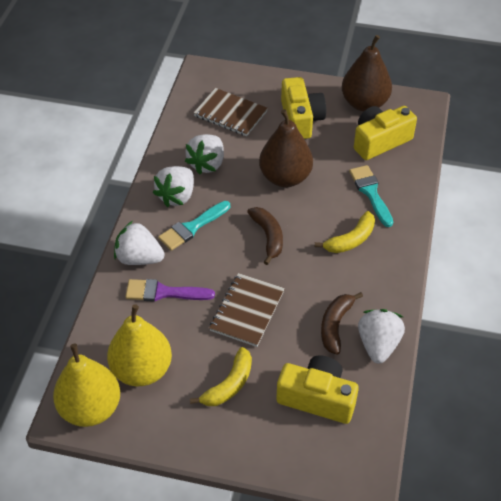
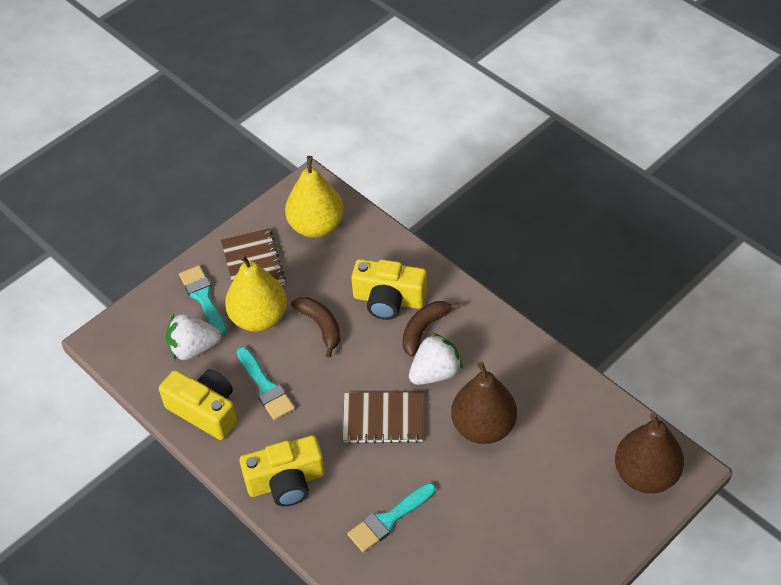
purple brush: 1 -> 0
turquoise brush: 2 -> 3
white strawberry: 4 -> 2
yellow banana: 2 -> 0

